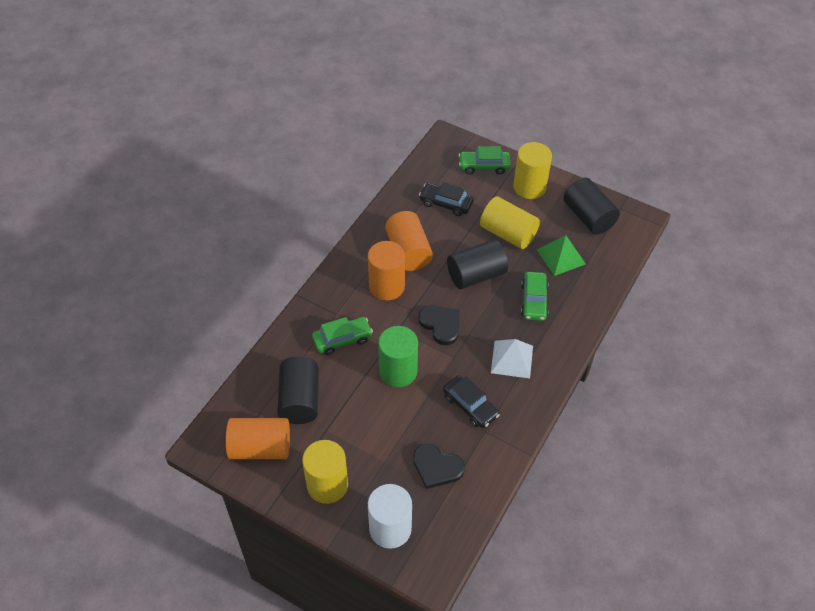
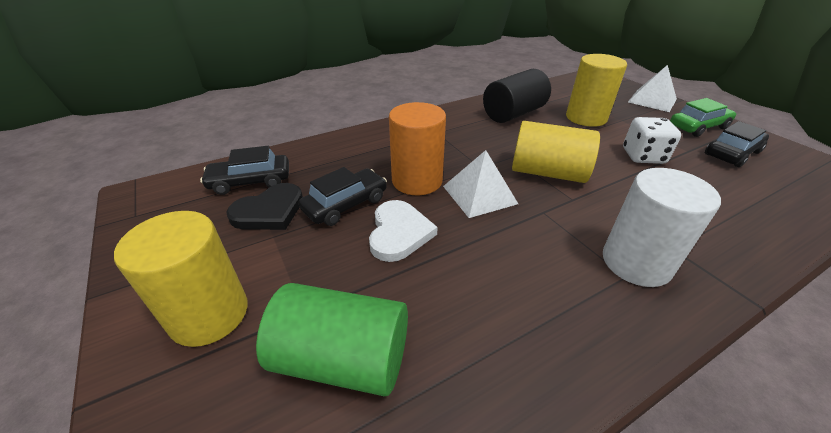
black car: 2 -> 3
black cylinder: 3 -> 1
black heart: 2 -> 1
green car: 3 -> 1
green pyramid: 1 -> 0
orange cylinder: 3 -> 1
white dice: 0 -> 1
white heart: 0 -> 1
white pyramid: 1 -> 2

